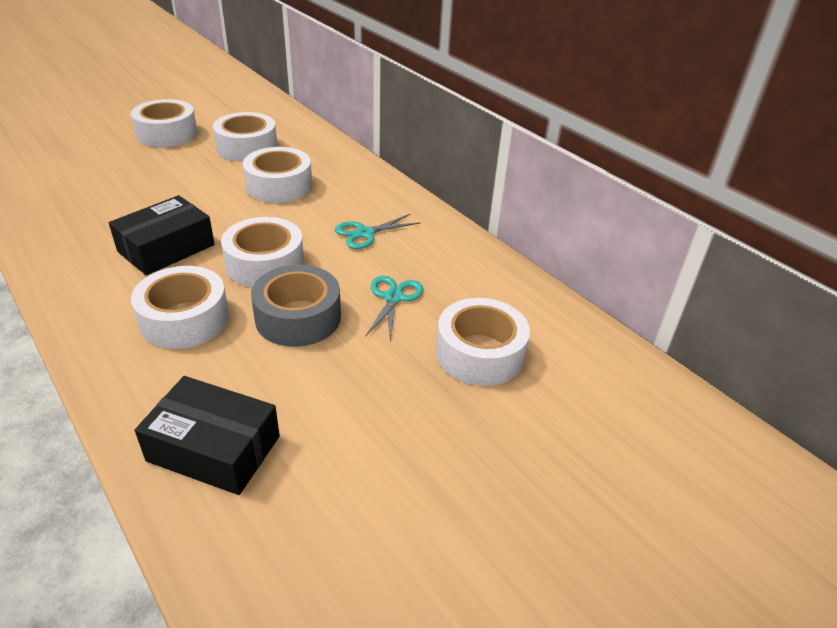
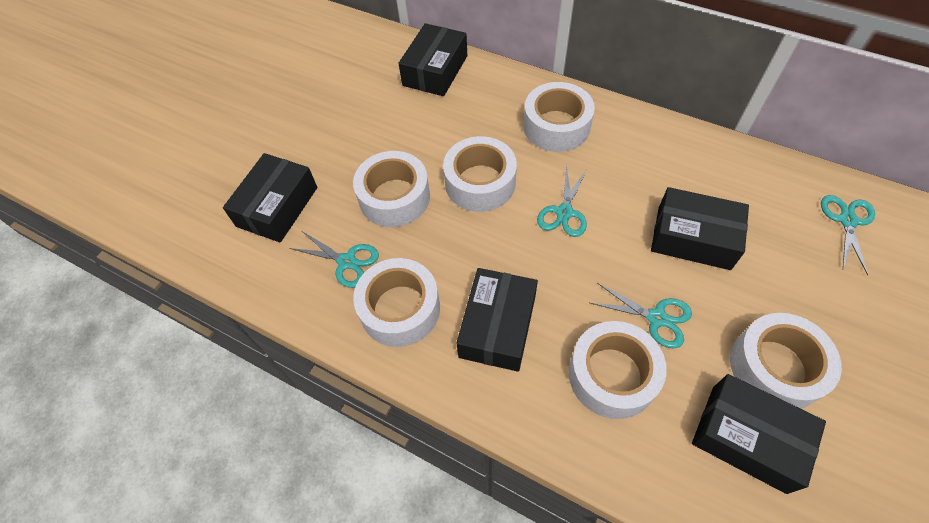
black box: 2 -> 5
grey tape: 1 -> 0
turquoise scissors: 2 -> 4

